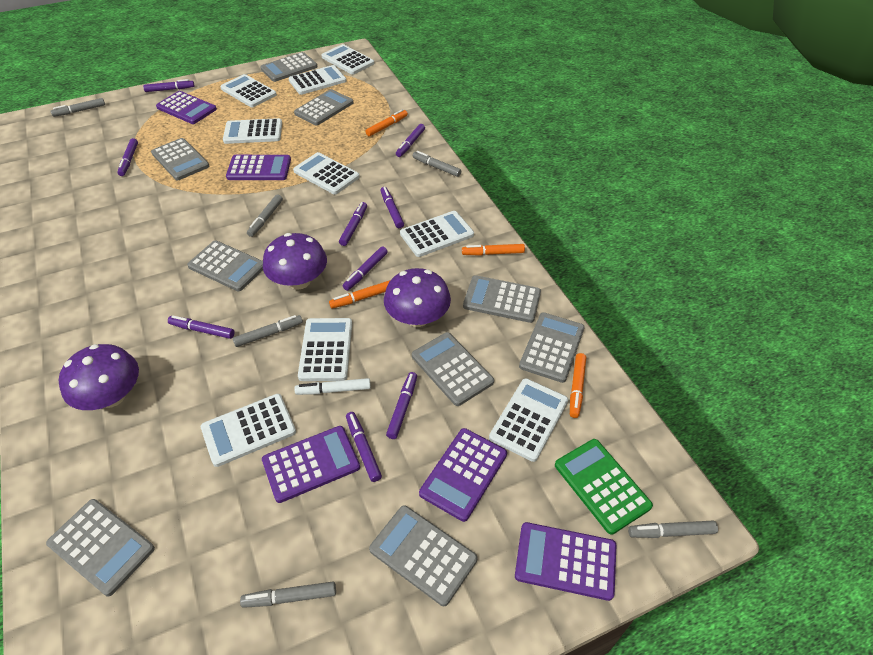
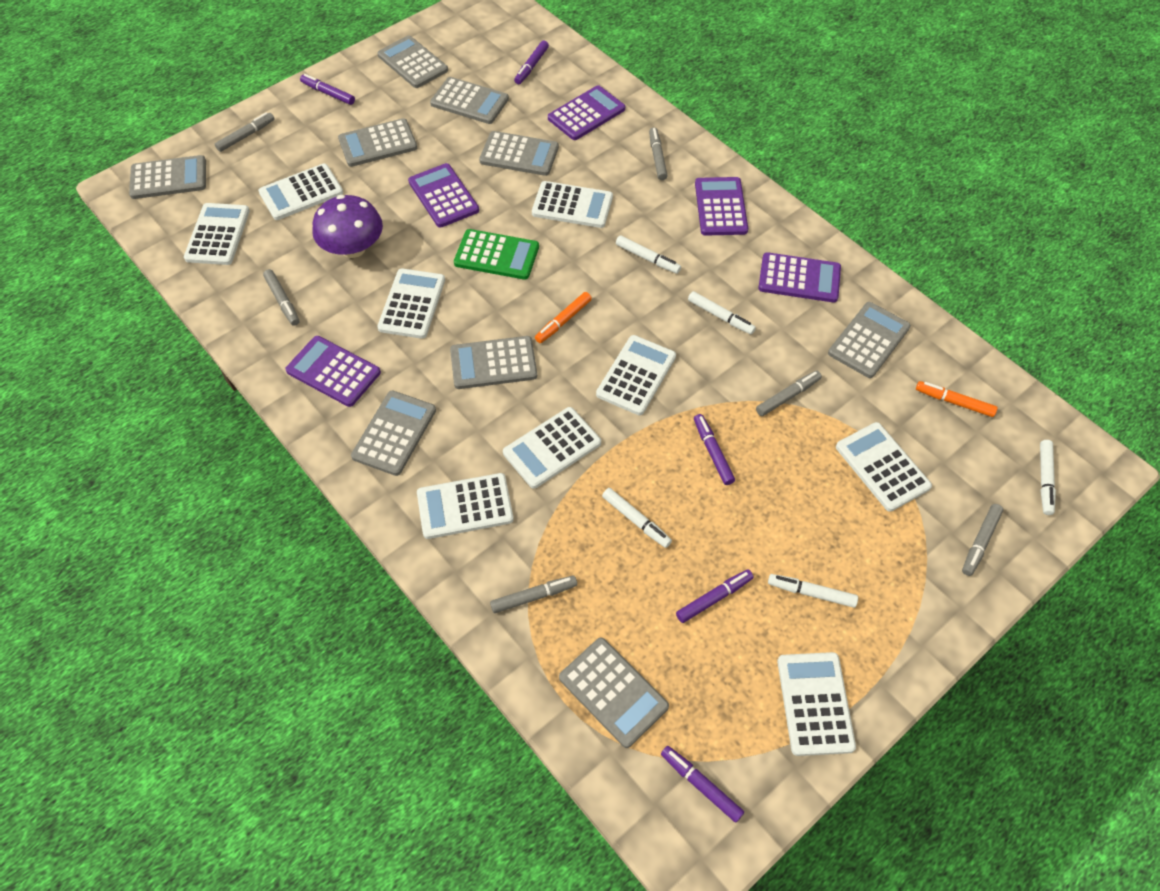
orange marker: 4 -> 2
purple marker: 9 -> 5
purple mushroom: 3 -> 1
white marker: 1 -> 5

